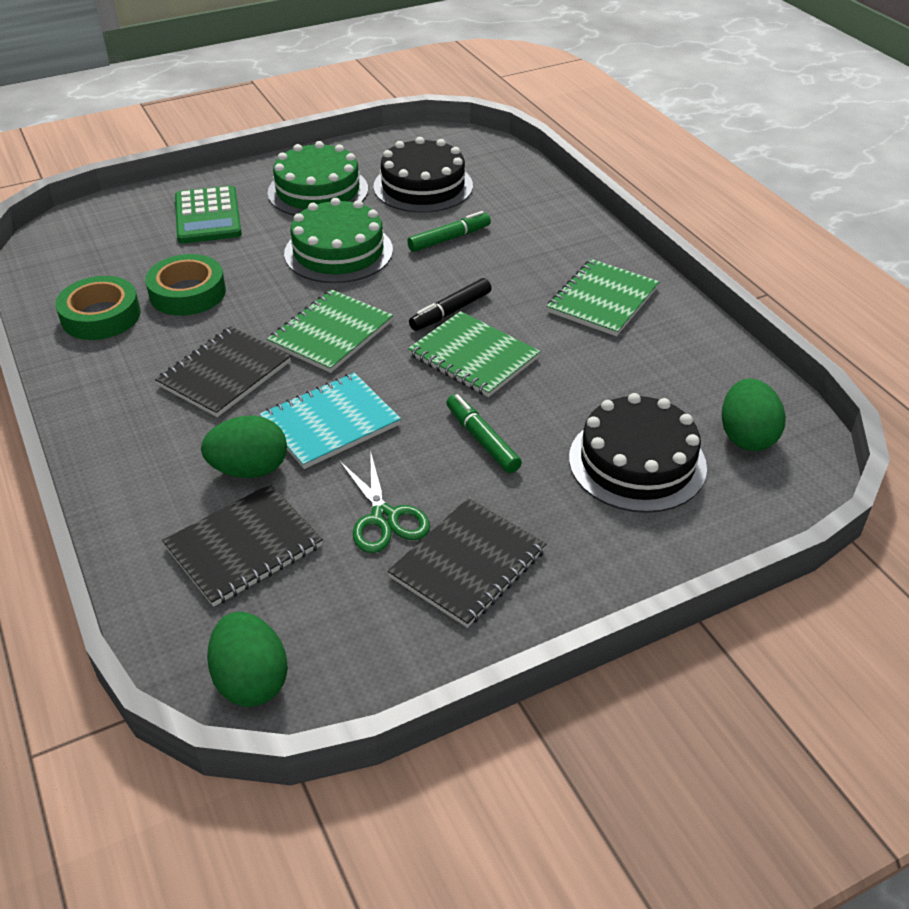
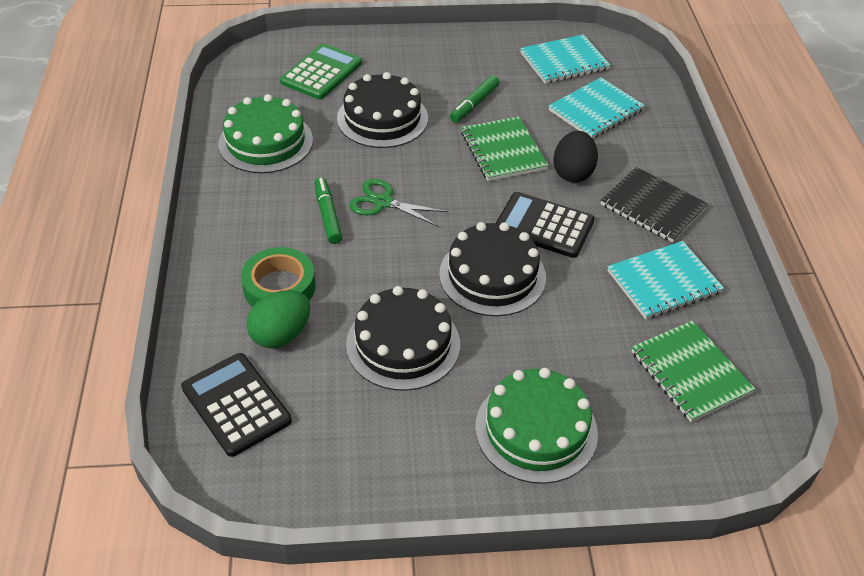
black cake: 2 -> 3
black calculator: 0 -> 2
black egg: 0 -> 1
black marker: 1 -> 0
black notebook: 3 -> 1
green egg: 3 -> 1
green notebook: 3 -> 2
green tape: 2 -> 1
turquoise notebook: 1 -> 3

